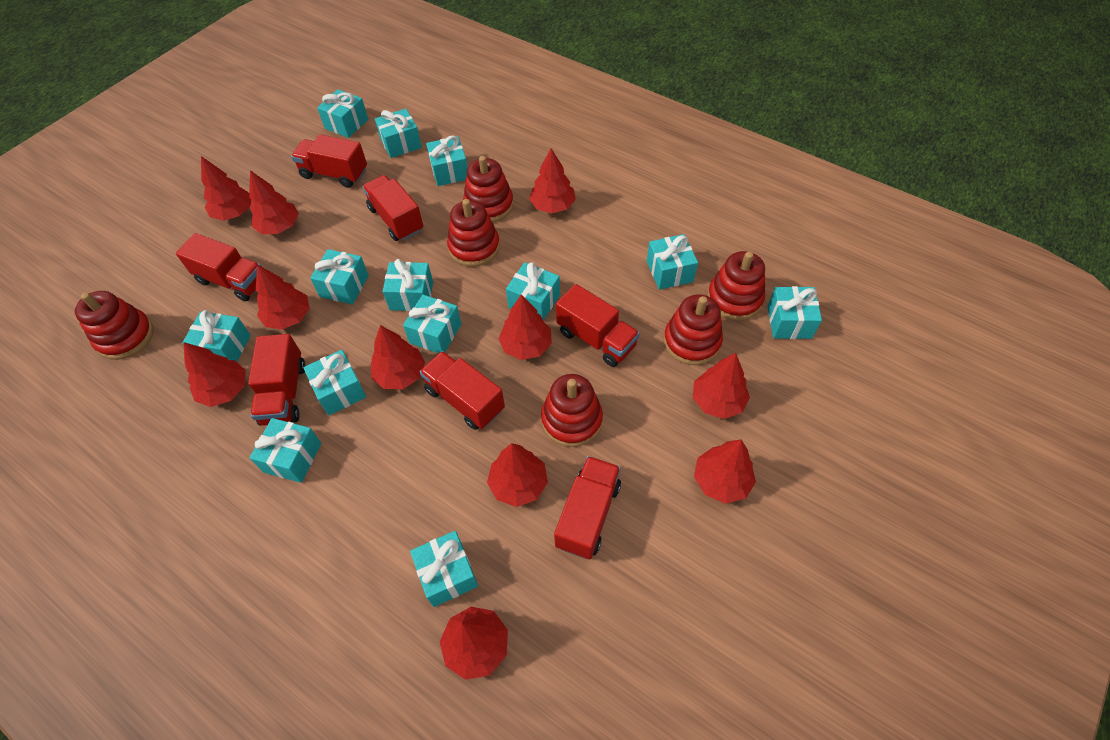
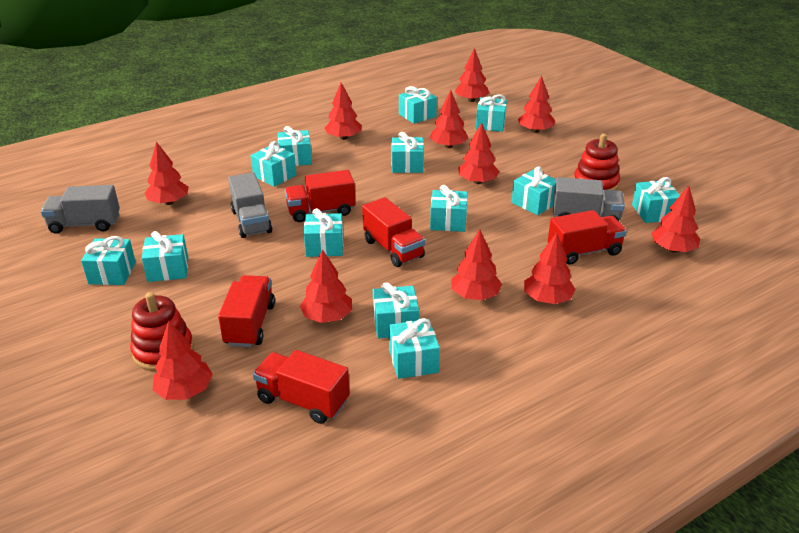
grey truck: 0 -> 3
red stacking toy: 6 -> 2
red truck: 7 -> 5

